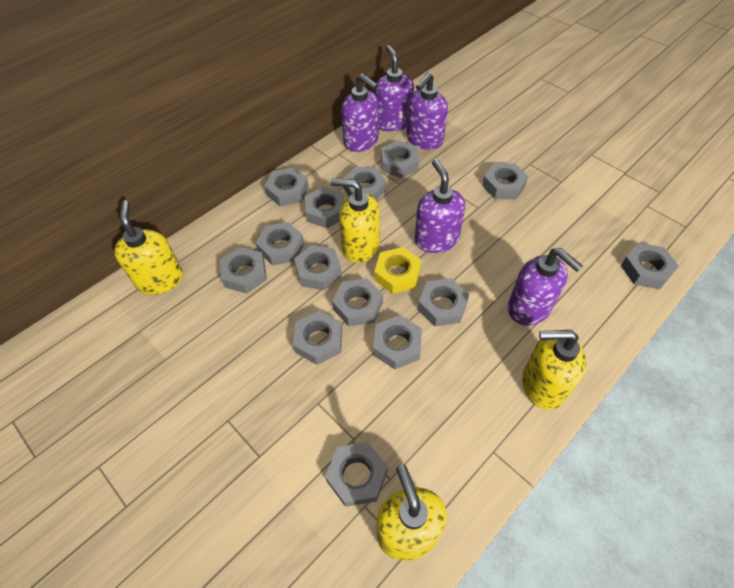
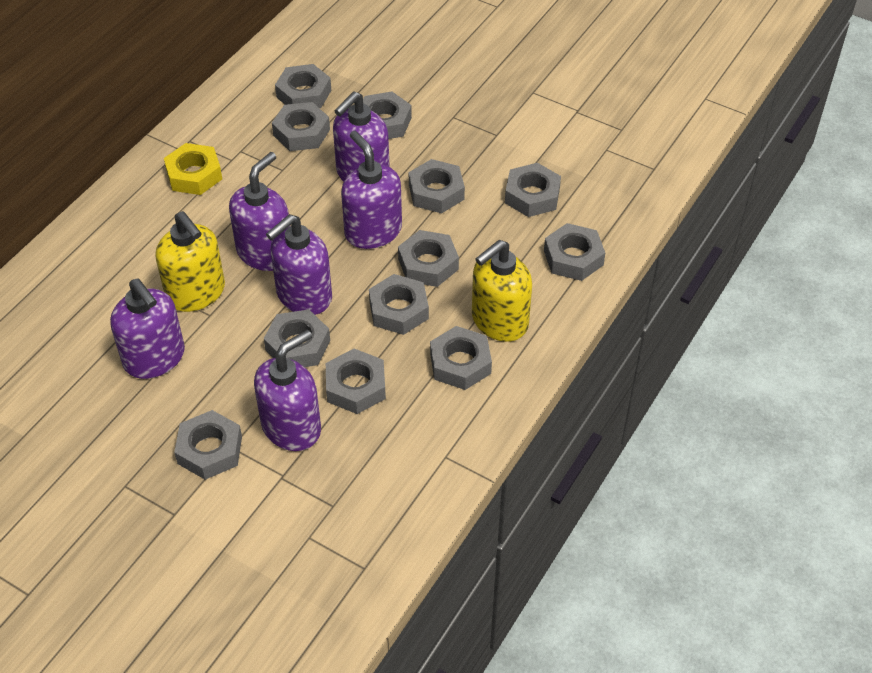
grey nut: 14 -> 12
purple soap dispenser: 5 -> 6
yellow soap dispenser: 4 -> 2

